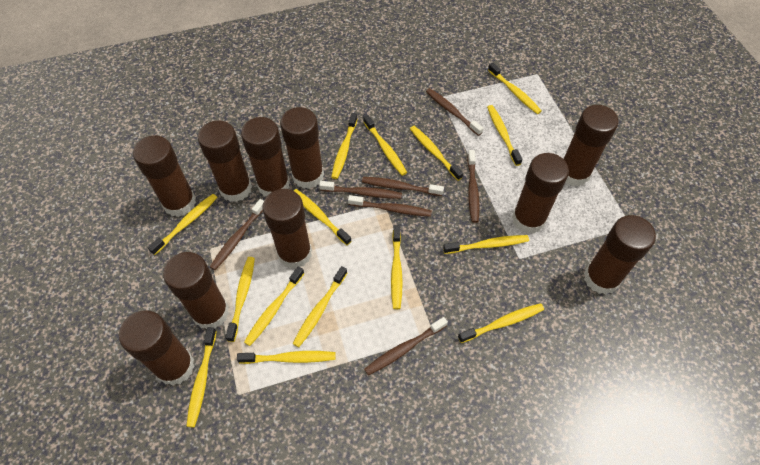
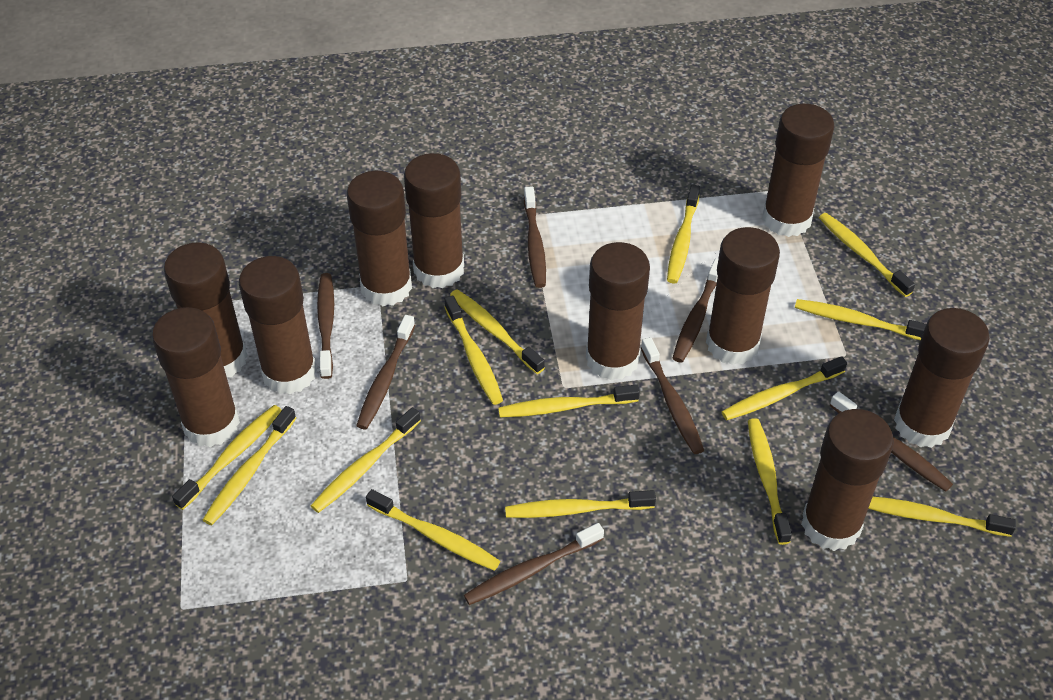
yellow toothbrush: 15 -> 14

